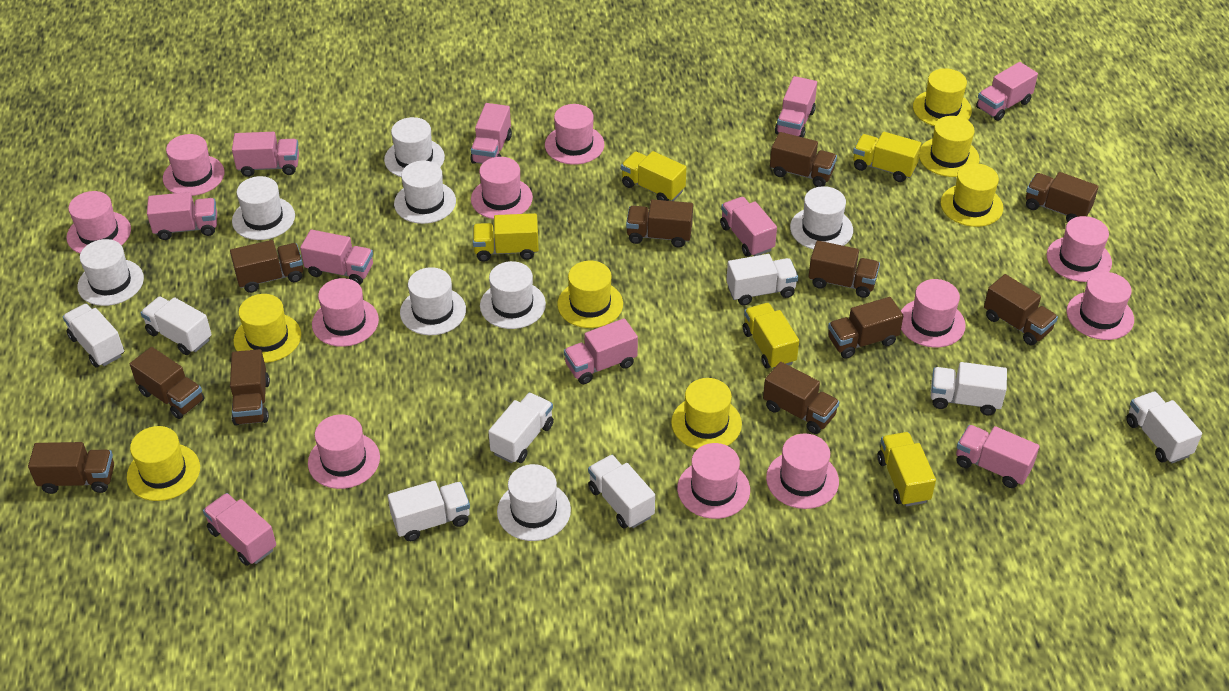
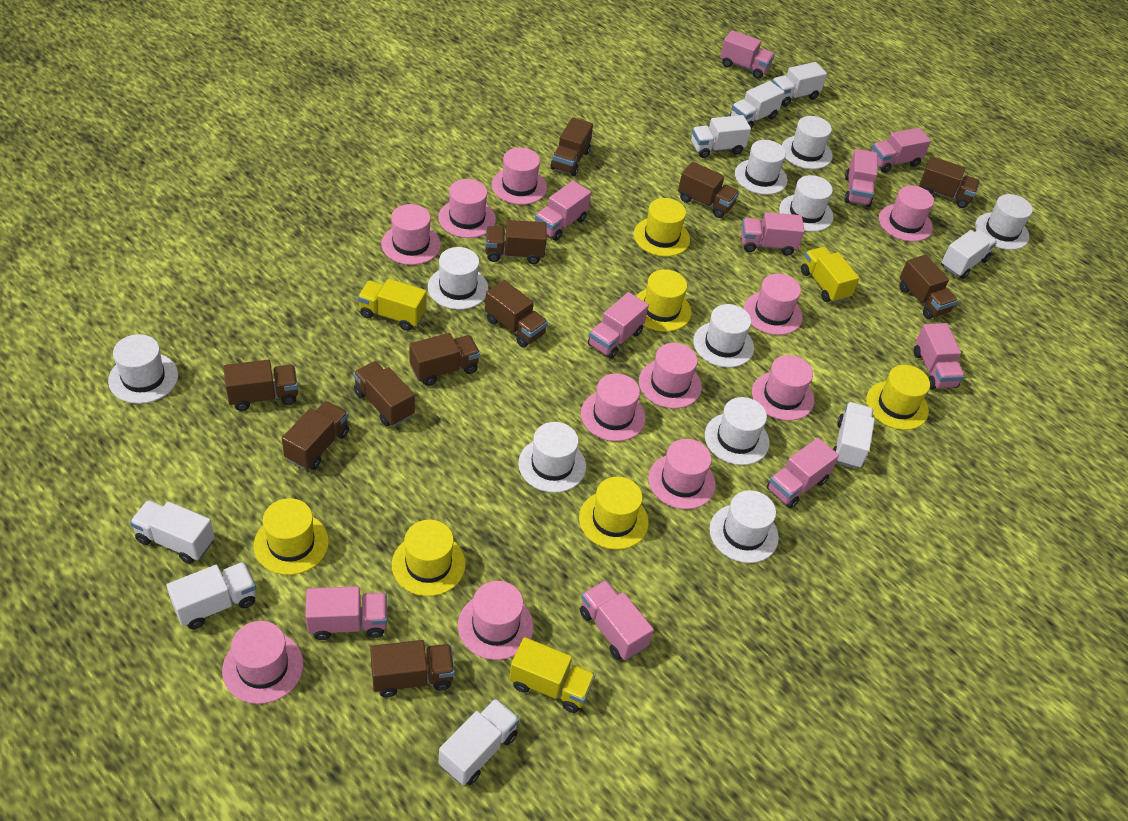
white hat: 8 -> 10
yellow hat: 7 -> 6
yellow truck: 5 -> 3

